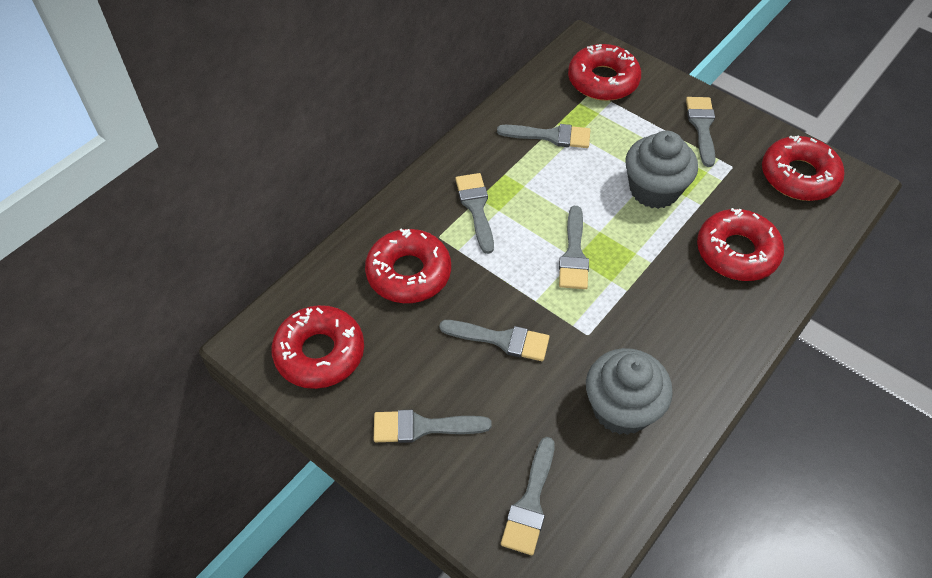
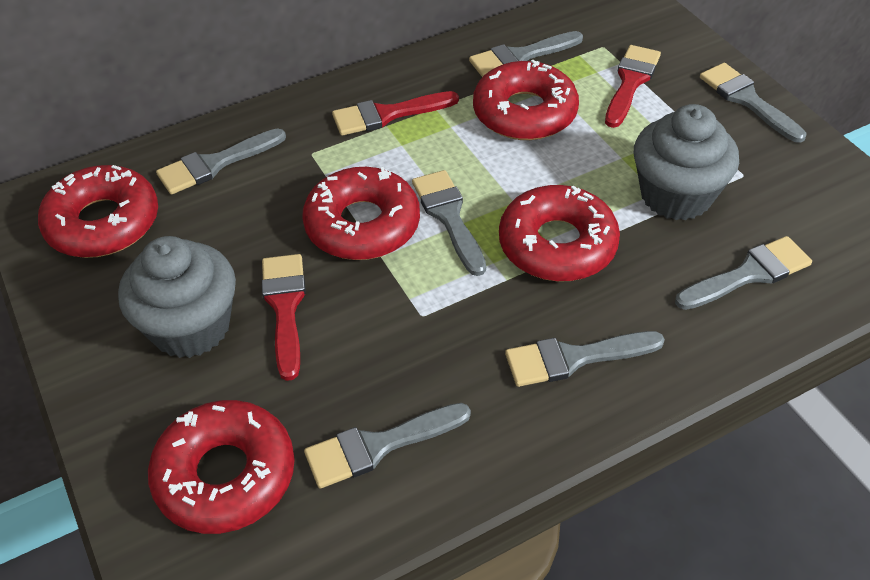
red brush: 0 -> 3

